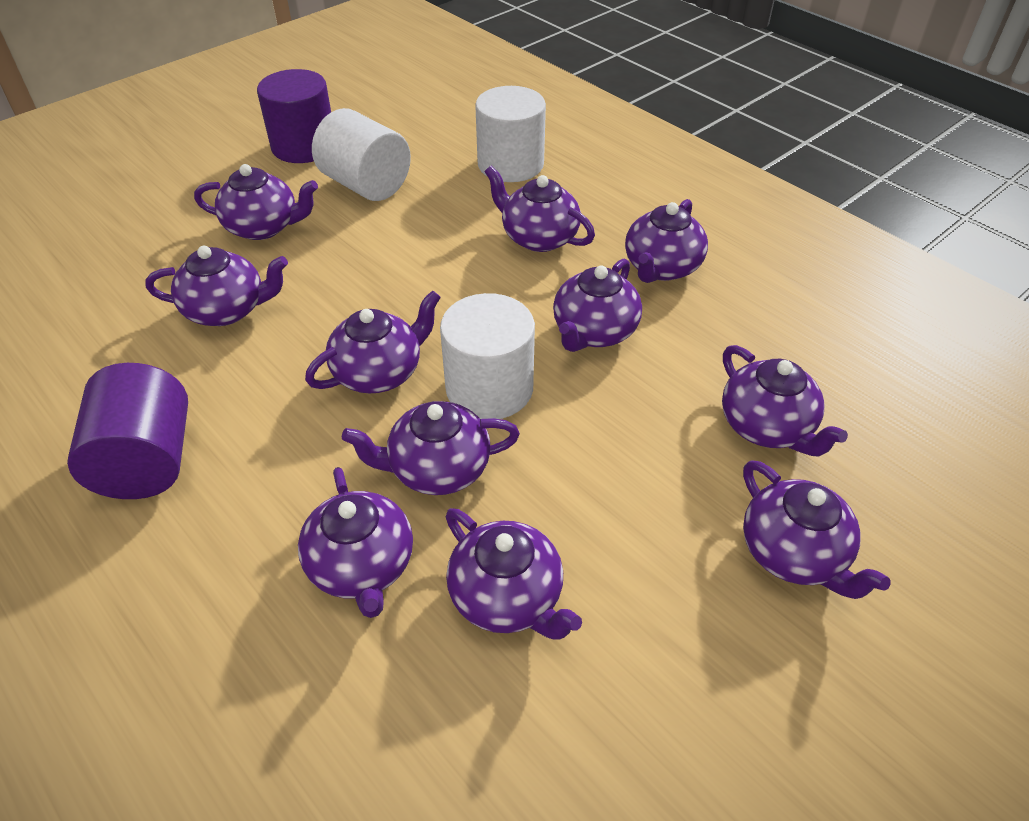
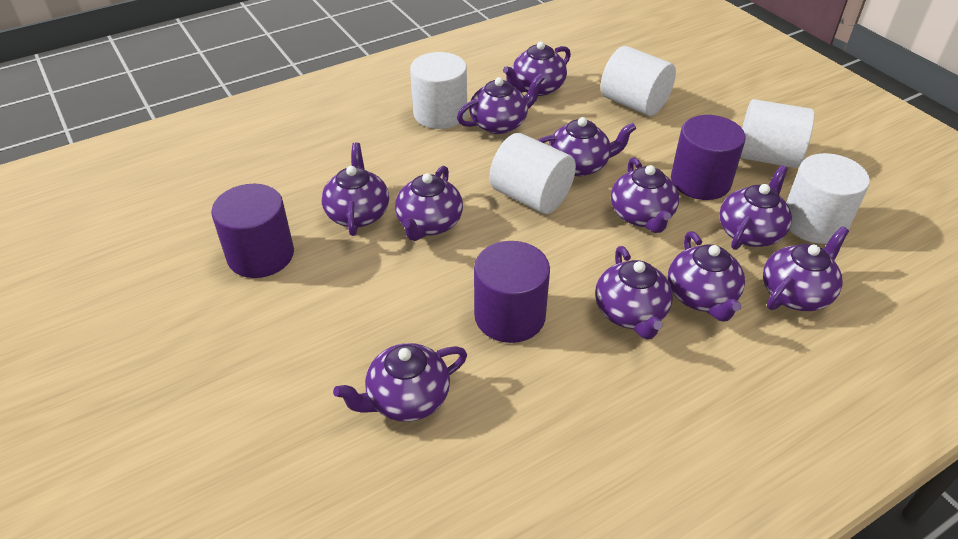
purple cylinder: 2 -> 3
white cylinder: 3 -> 5

